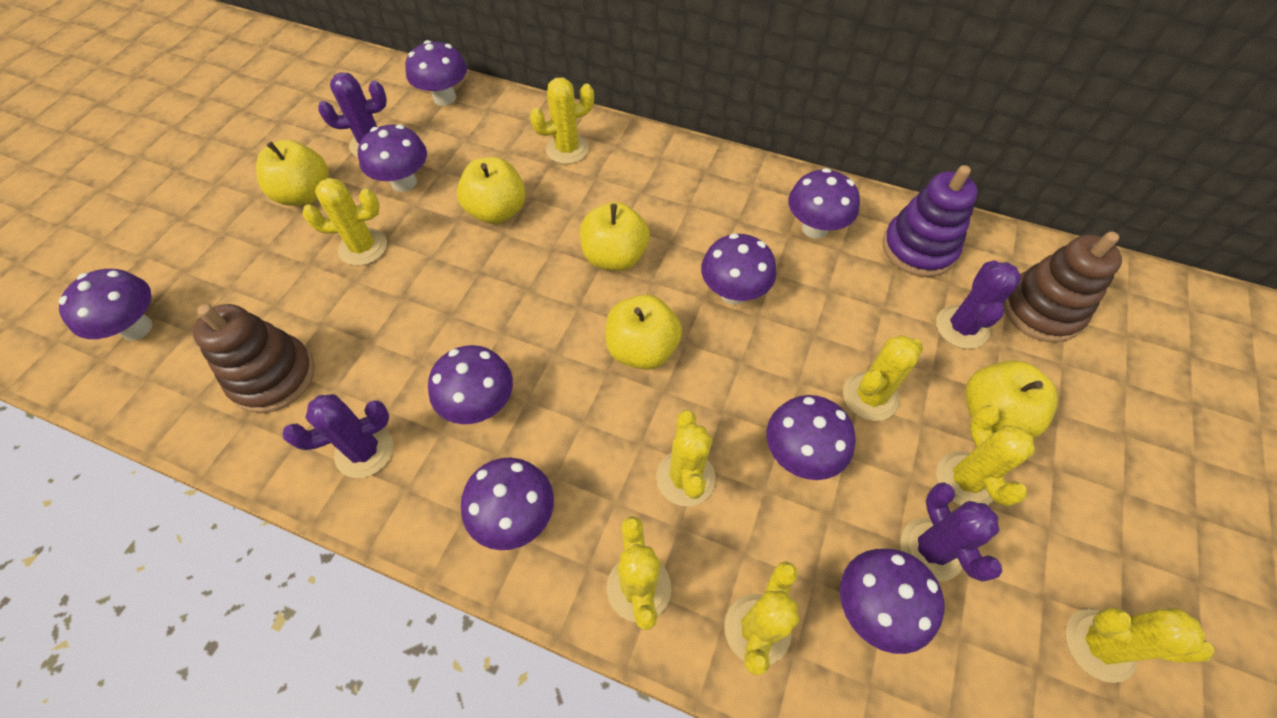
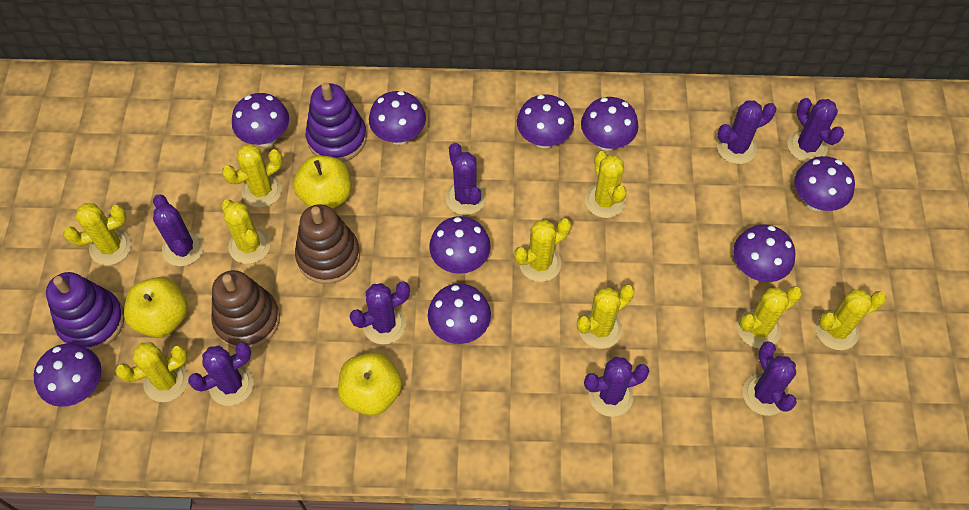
purple cactus: 4 -> 8
purple stacking toy: 1 -> 2
yellow apple: 5 -> 3
yellow cactus: 8 -> 9

